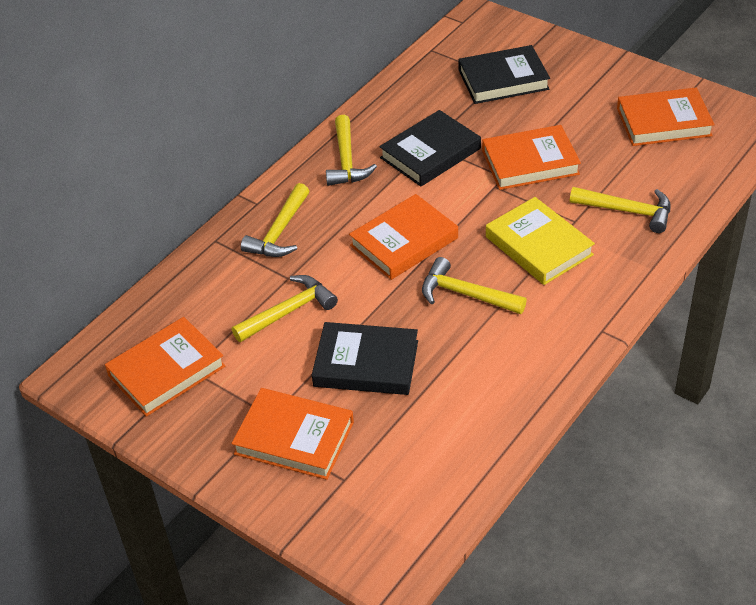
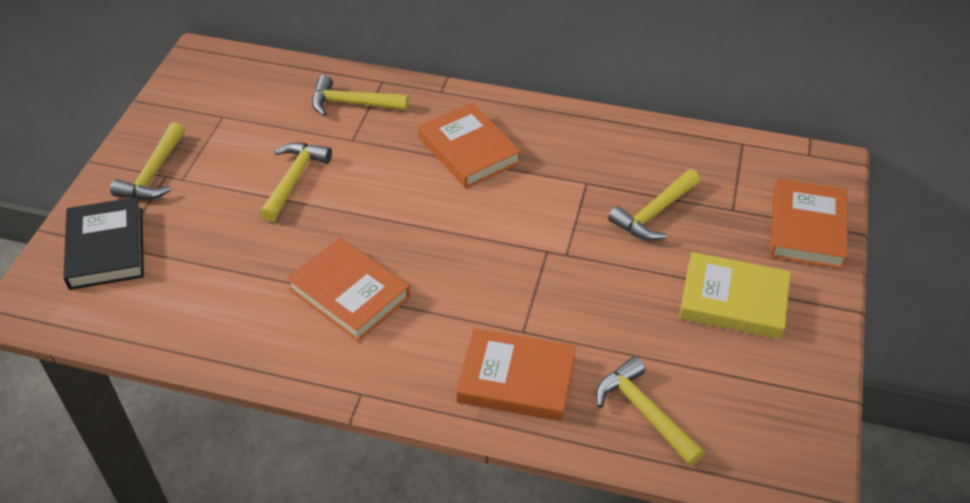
black book: 3 -> 1
orange book: 5 -> 4

